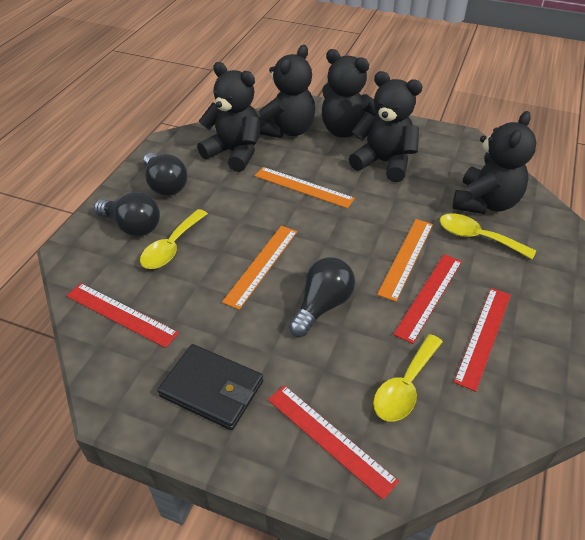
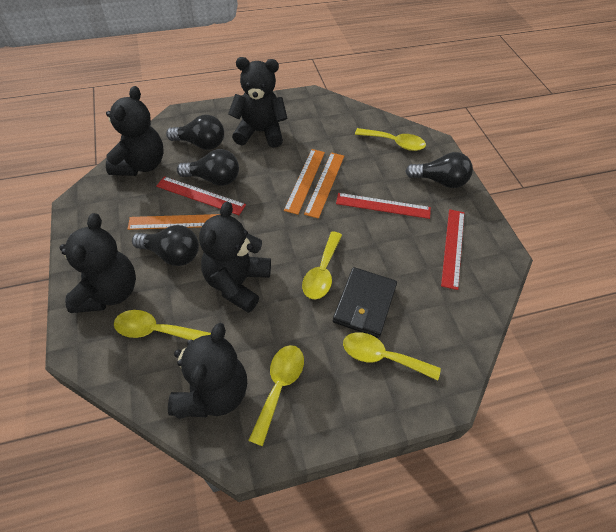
black light bulb: 3 -> 4
red ruler: 4 -> 3
yellow spoon: 3 -> 5

